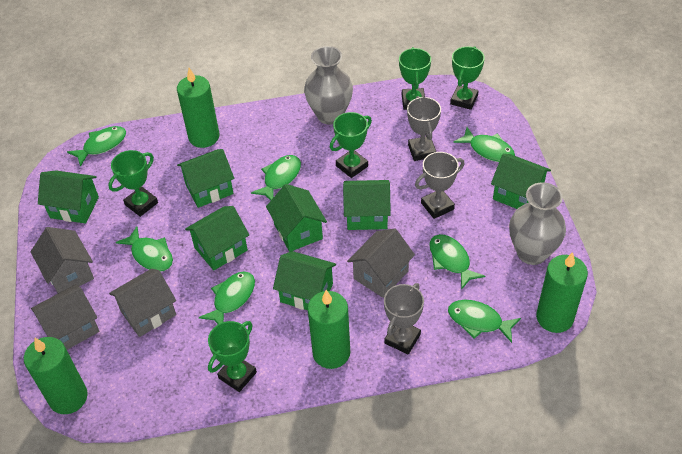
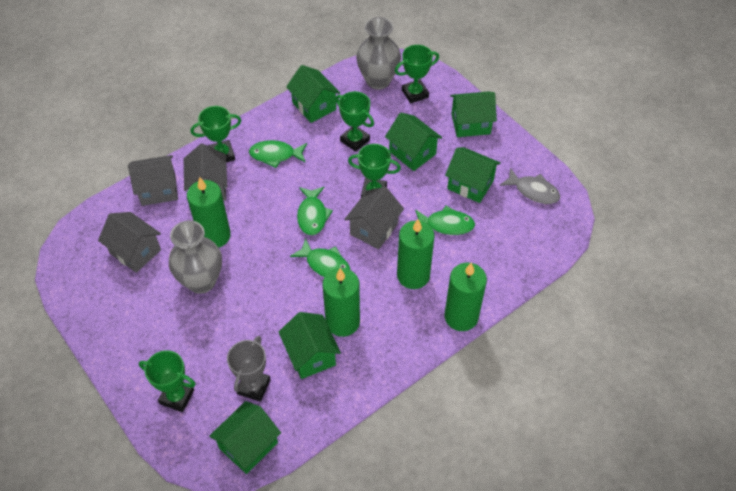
green fish: 7 -> 4
green house: 7 -> 6
grey fish: 0 -> 1
grey trophy: 3 -> 1

